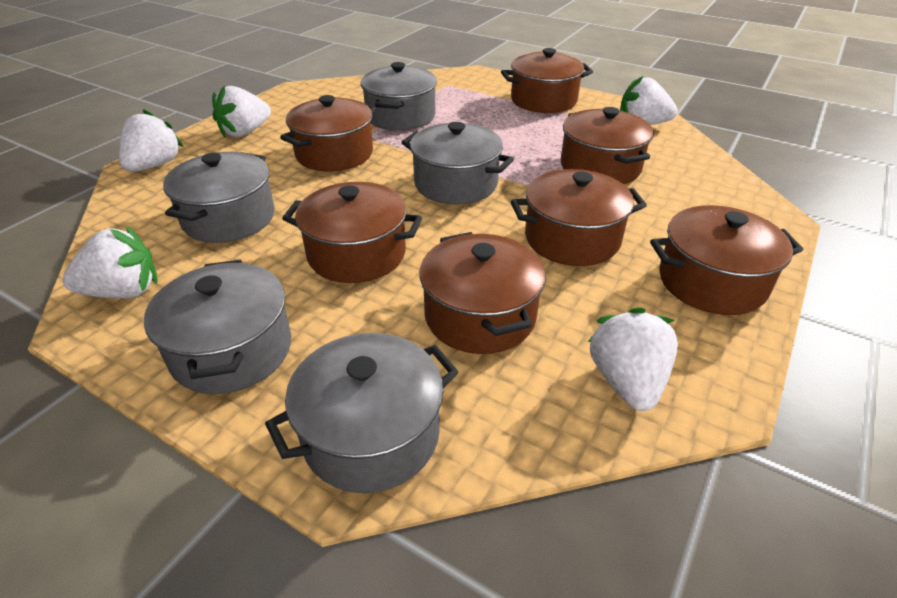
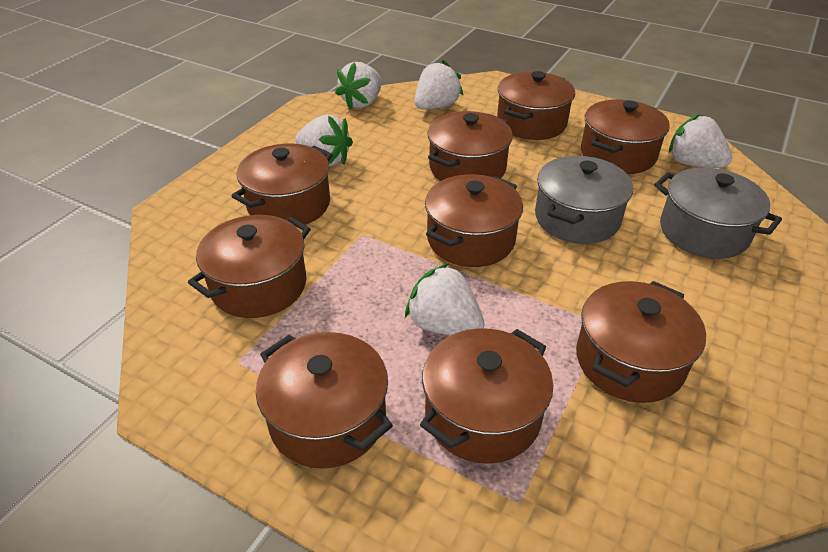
brown pot: 7 -> 9
grey pot: 5 -> 2

